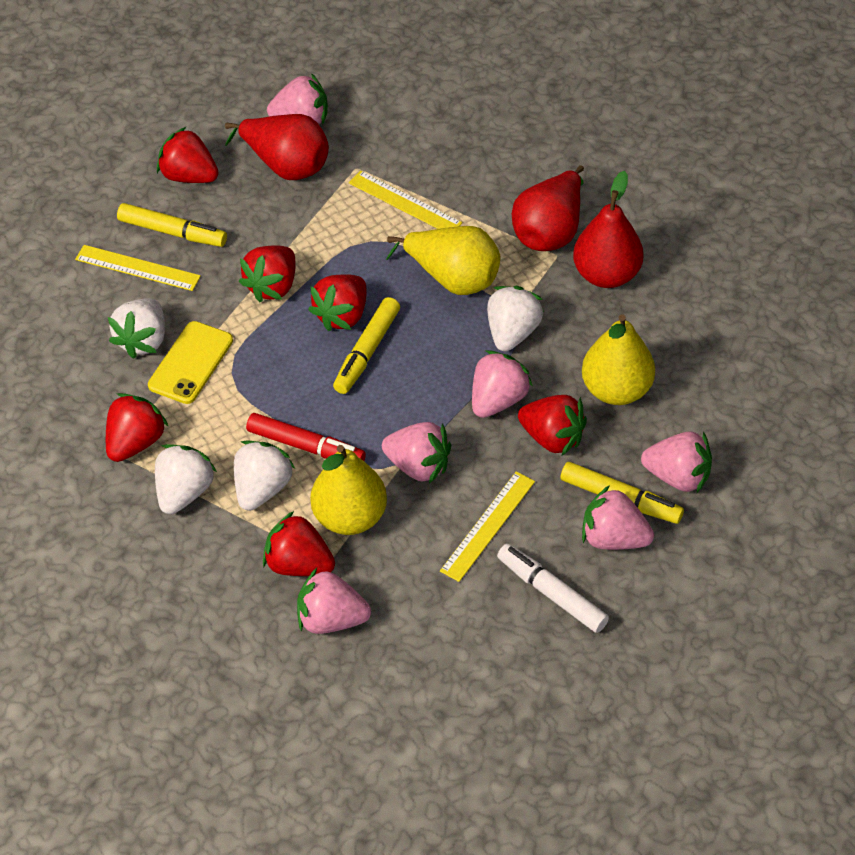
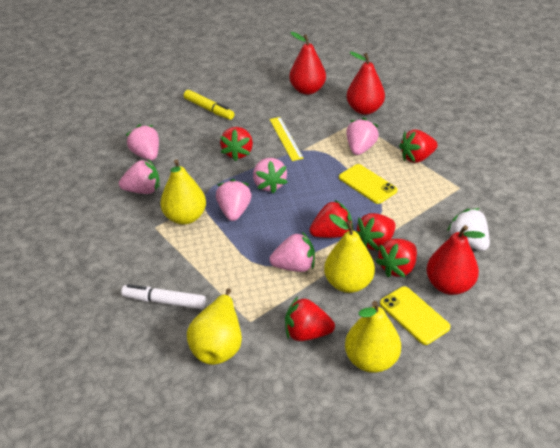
red marker: 1 -> 0
white strawberry: 4 -> 1
yellow marker: 3 -> 1
yellow pear: 3 -> 4
yellow phone: 1 -> 2
yellow ruler: 3 -> 1

